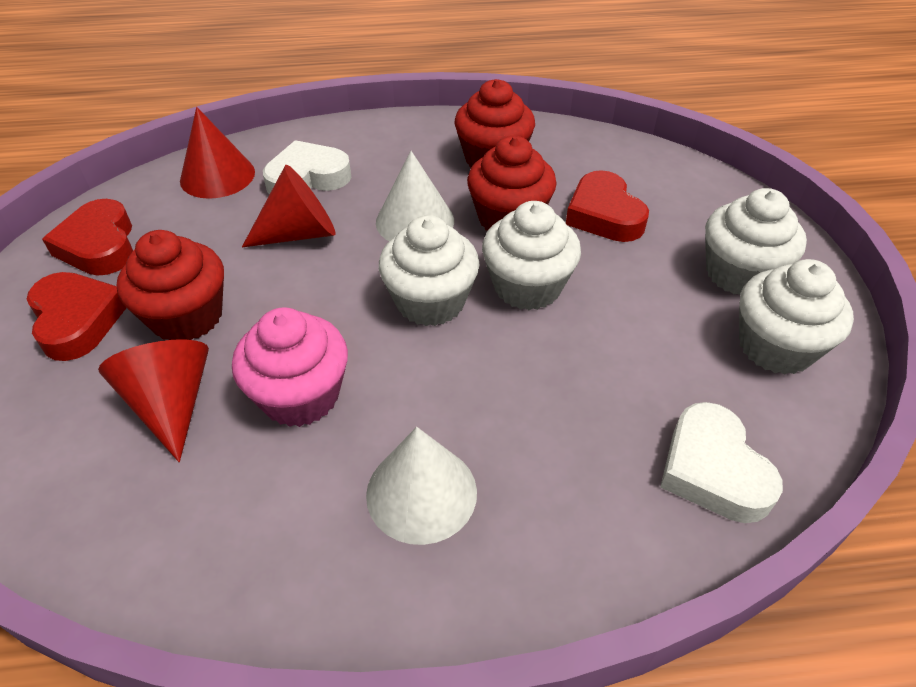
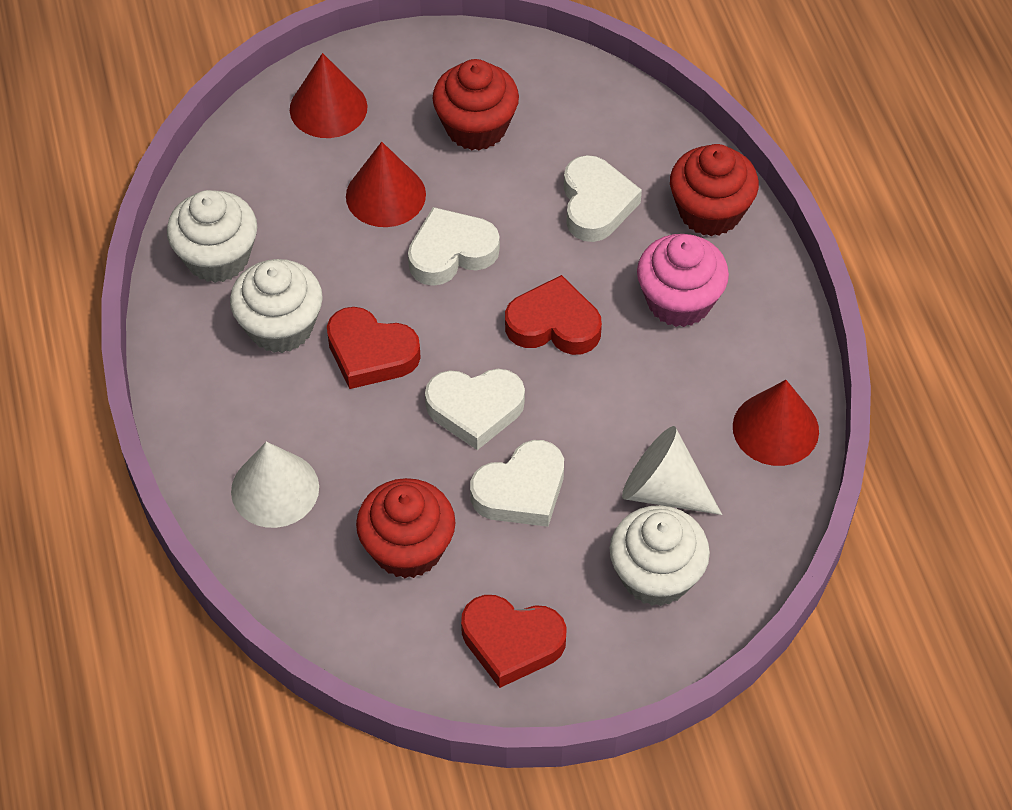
white cupcake: 4 -> 3
white heart: 2 -> 4

